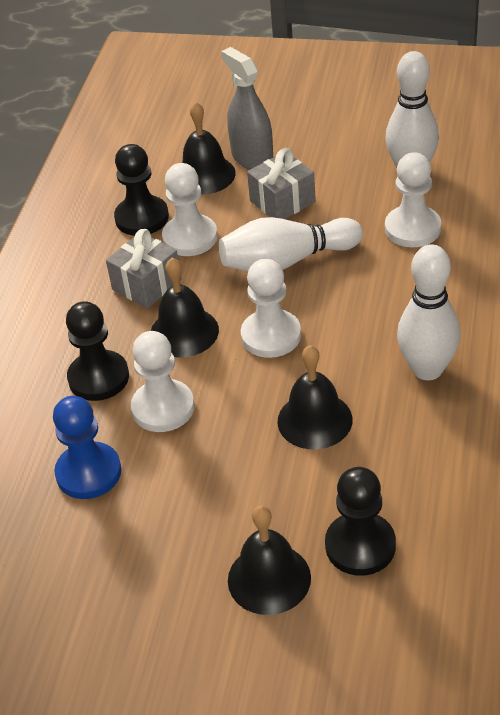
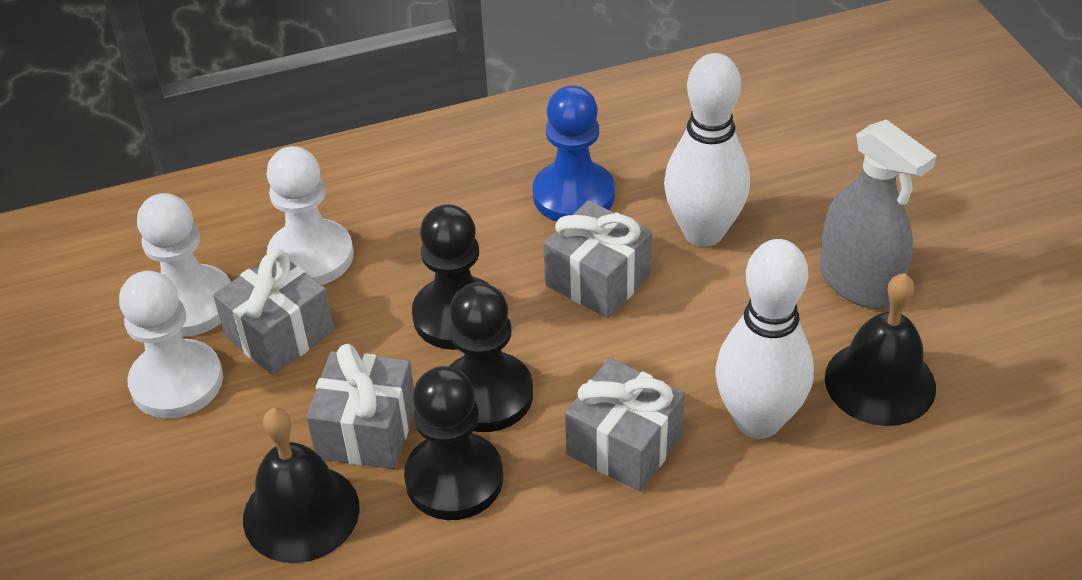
black bell: 4 -> 2
grey gift: 2 -> 4
white bowling pin: 3 -> 2
white pawn: 4 -> 3

